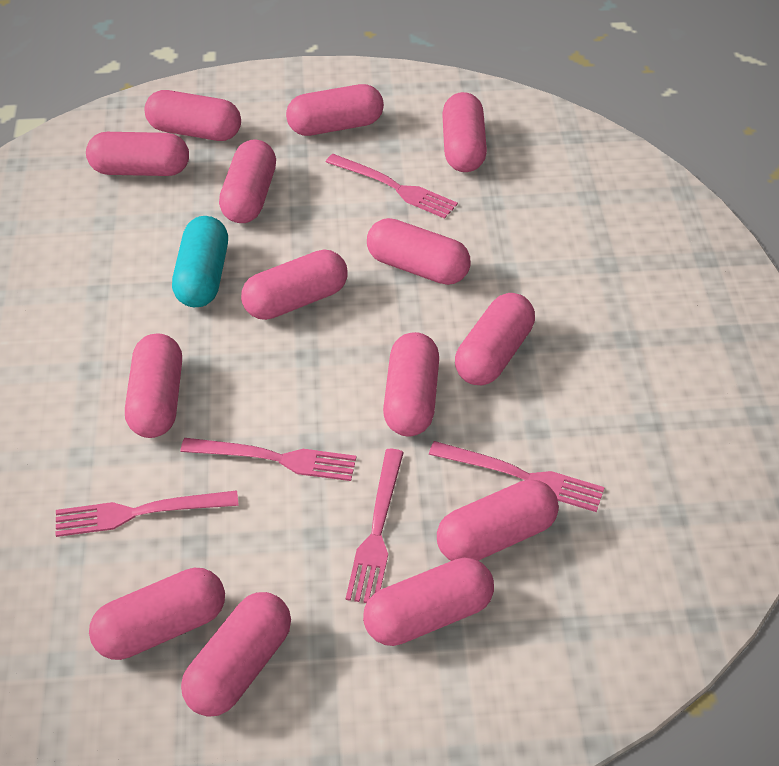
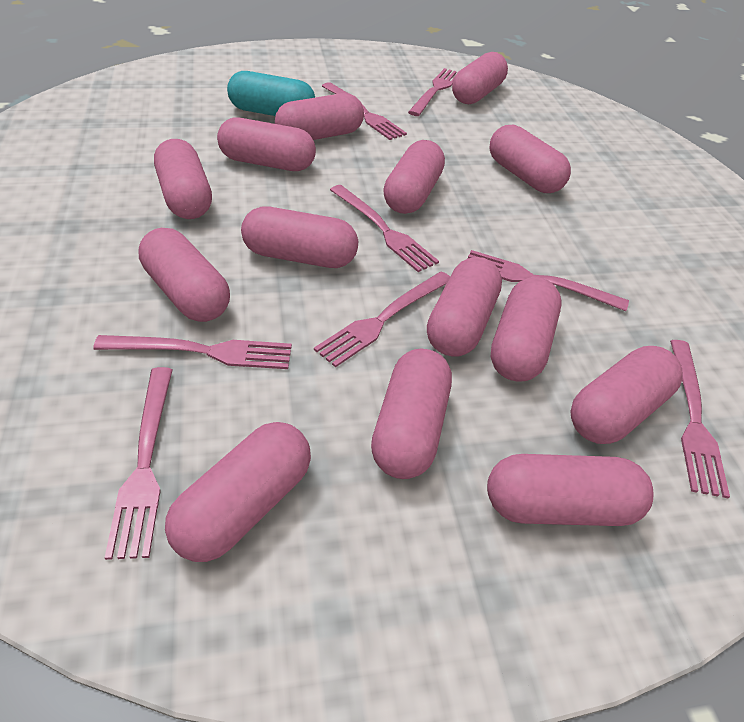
pink fork: 5 -> 8

